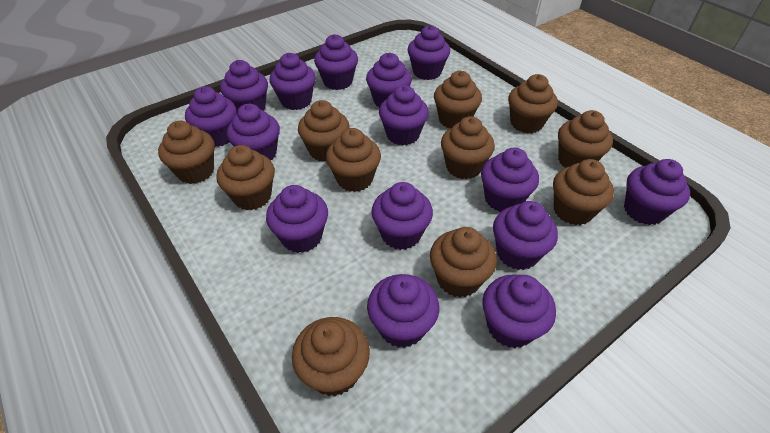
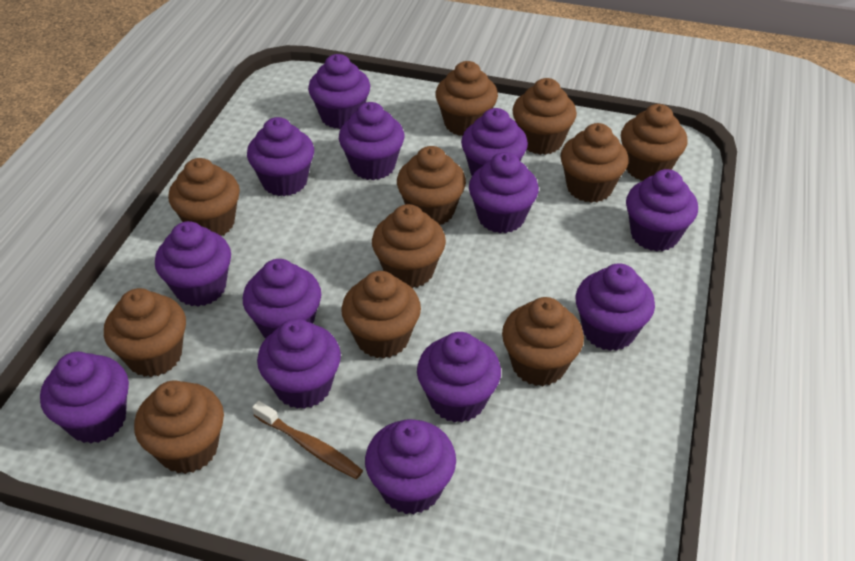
brown toothbrush: 0 -> 1
purple cupcake: 15 -> 13

